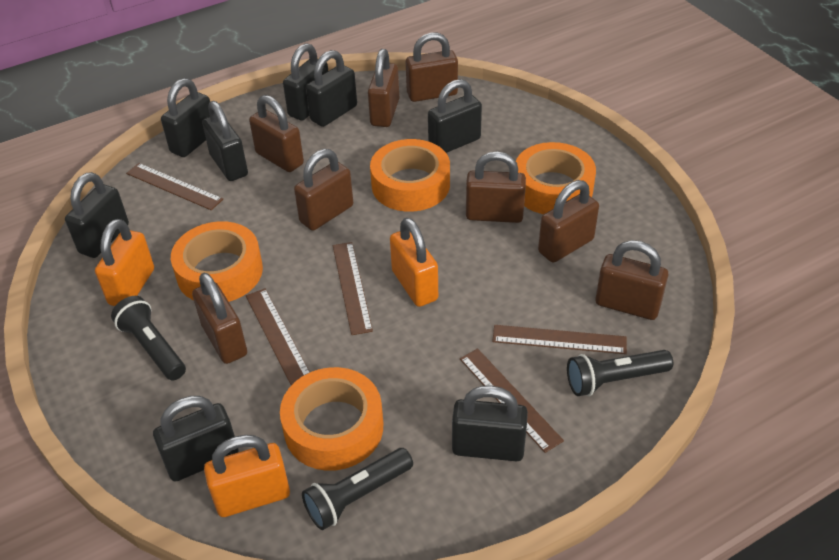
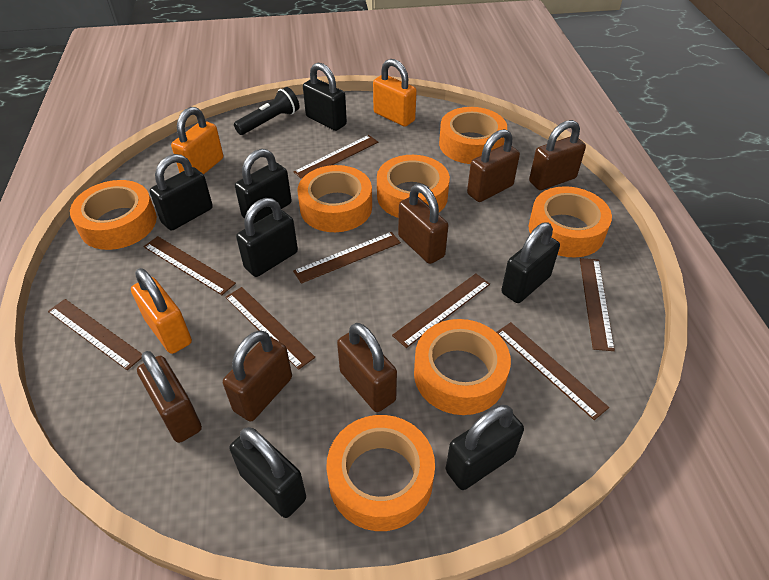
black flashlight: 3 -> 1
black padlock: 8 -> 7
brown padlock: 8 -> 6
brown ruler: 5 -> 8
orange tape: 4 -> 7

